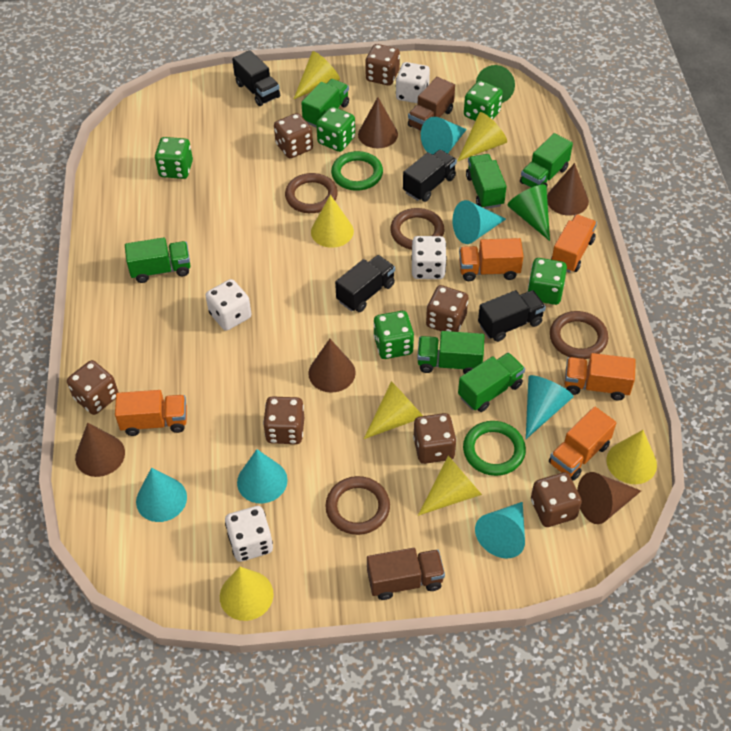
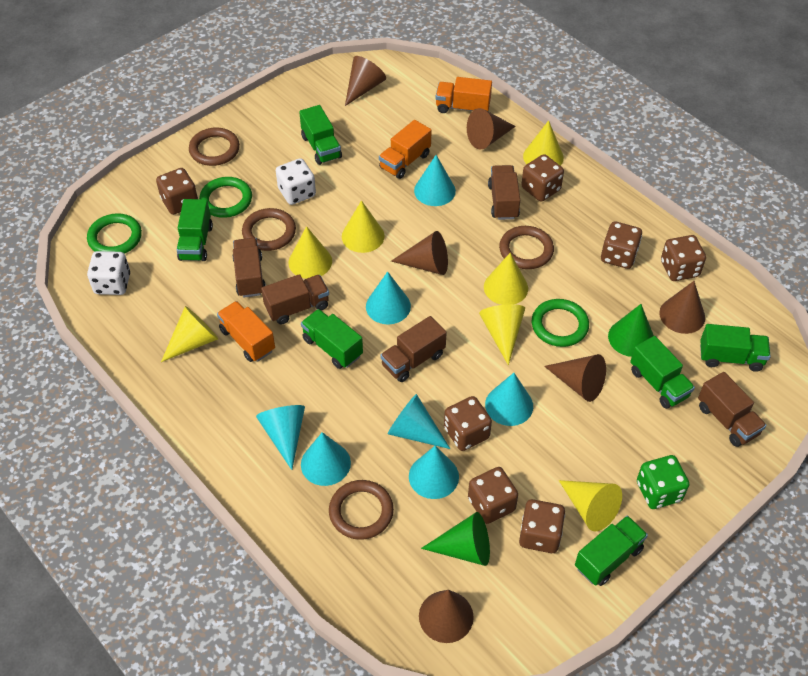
black truck: 4 -> 0
brown cone: 5 -> 6
brown truck: 2 -> 5
green dice: 5 -> 1
green ring: 2 -> 3
orange truck: 5 -> 3
turquoise cone: 6 -> 7
white dice: 4 -> 2

